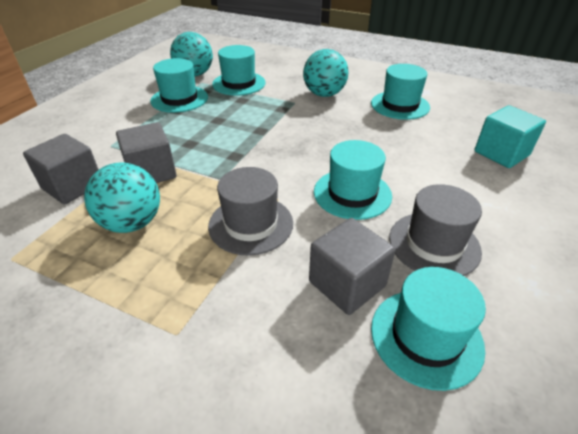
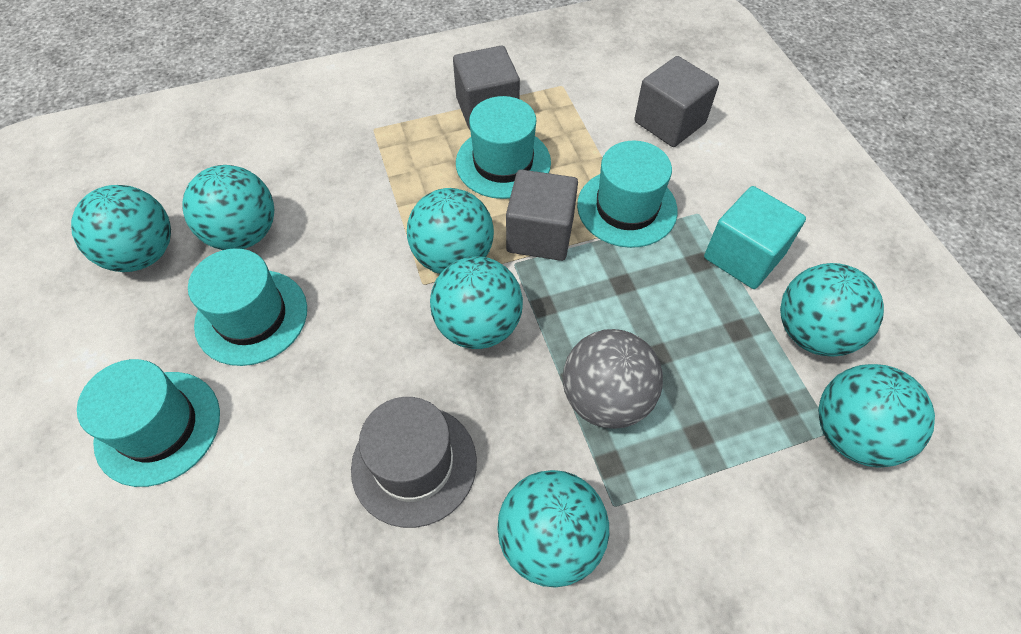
grey ball: 0 -> 1
grey hat: 2 -> 1
turquoise ball: 3 -> 7
turquoise hat: 5 -> 4

